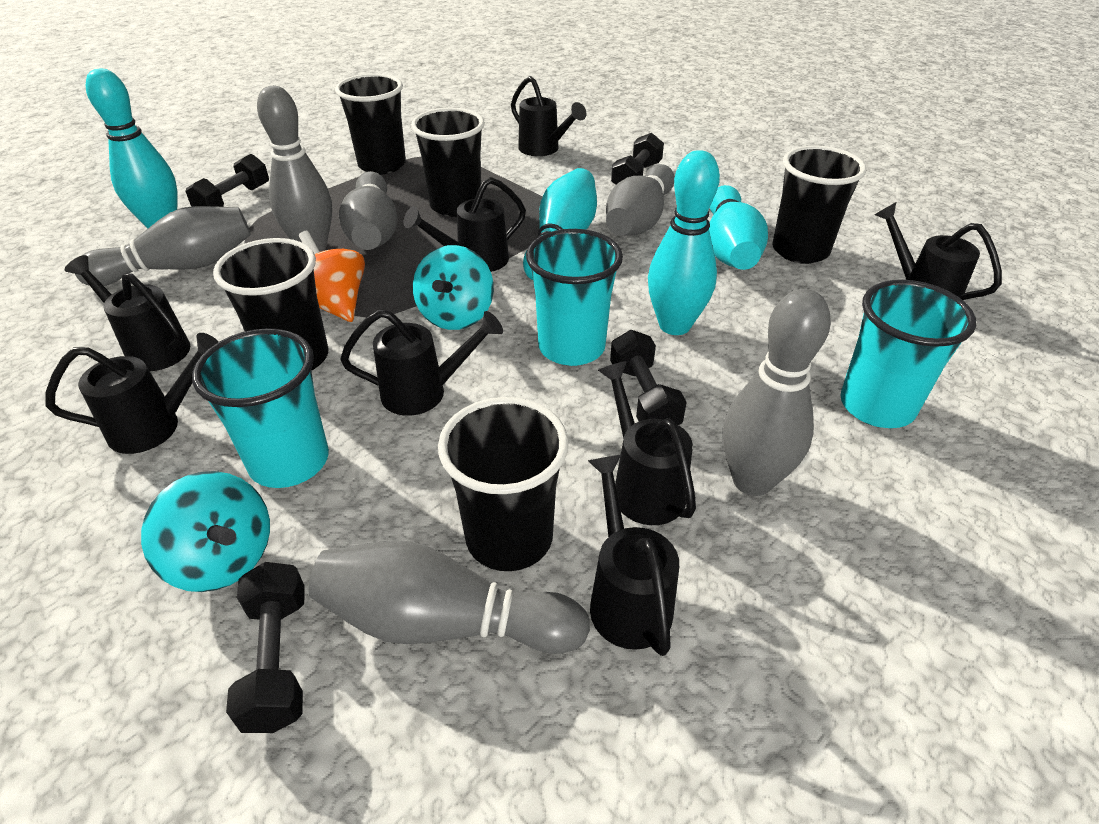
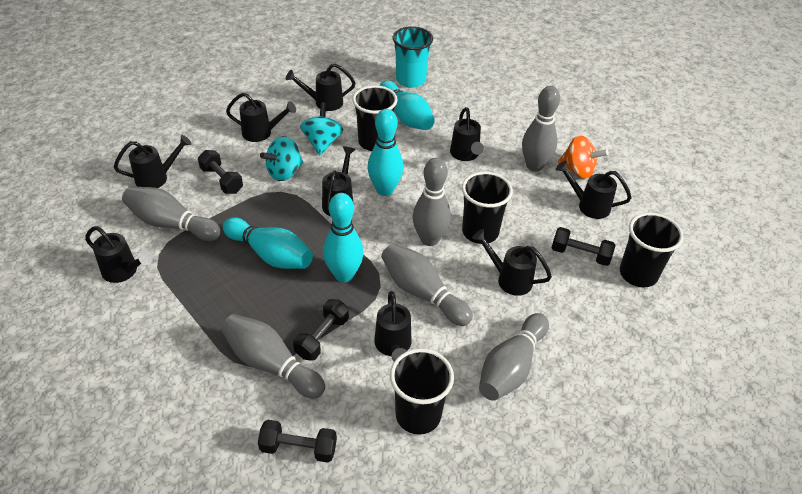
black cup: 5 -> 4
black watering can: 8 -> 9
turquoise cup: 3 -> 1

